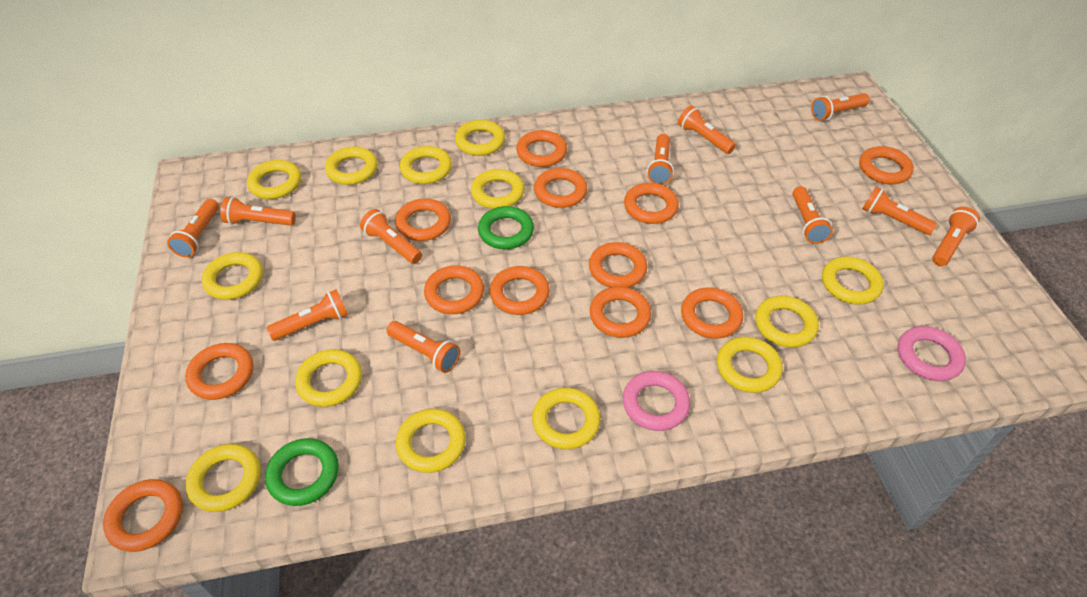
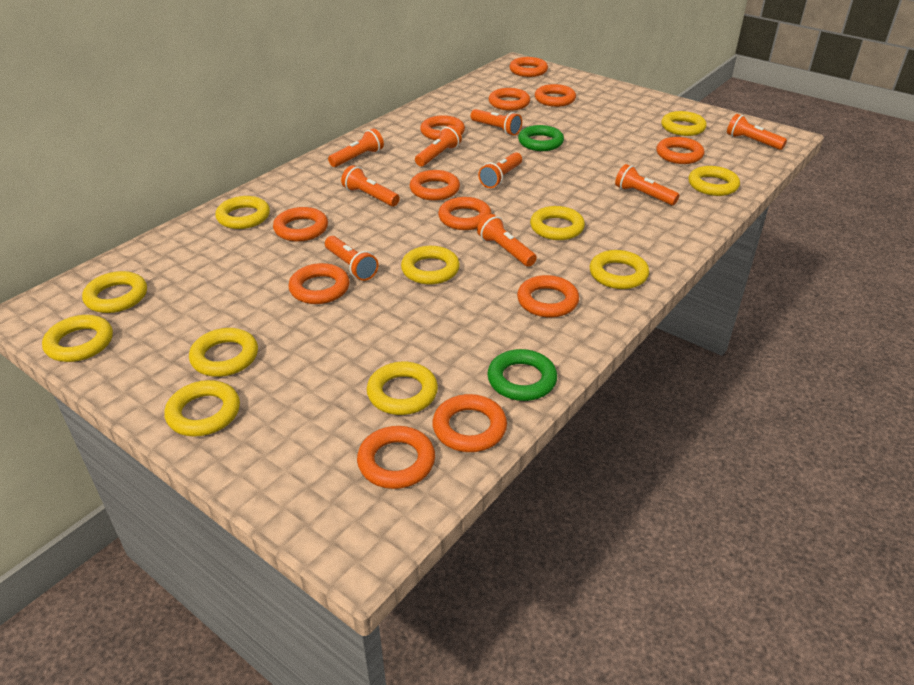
orange flashlight: 11 -> 9
pink ring: 2 -> 0
yellow ring: 13 -> 11

